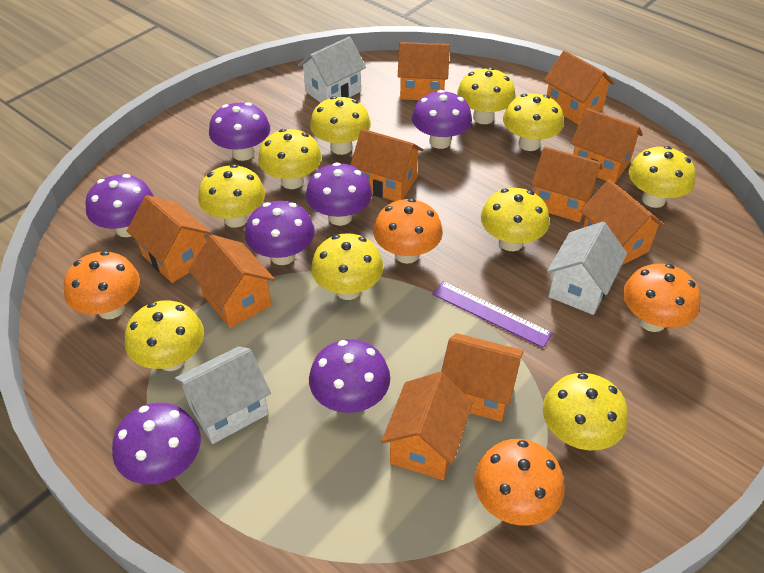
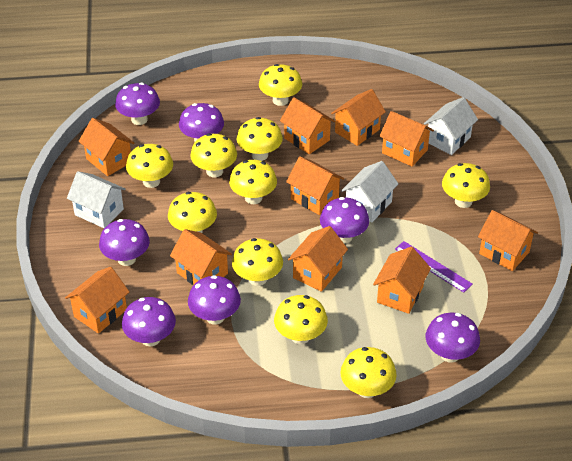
orange mushroom: 4 -> 0

